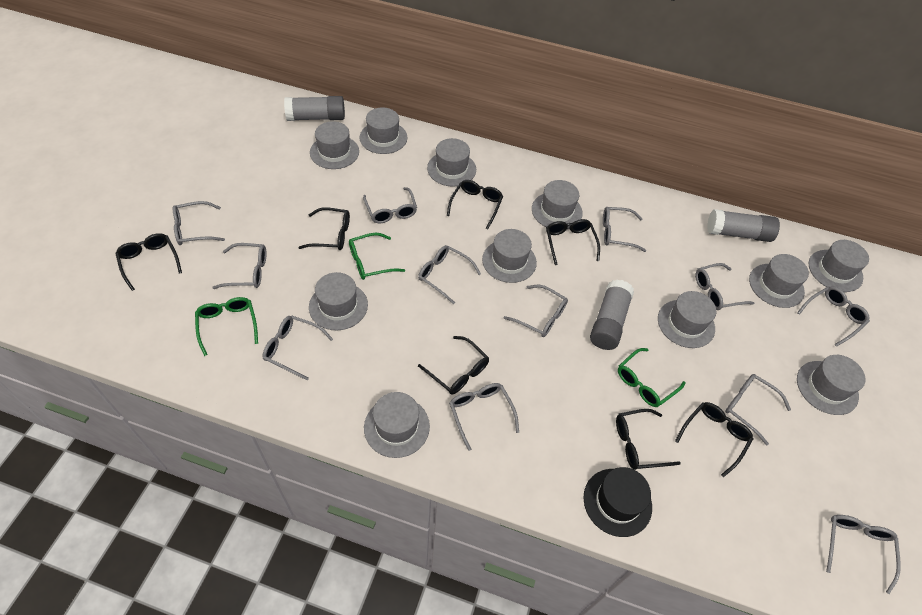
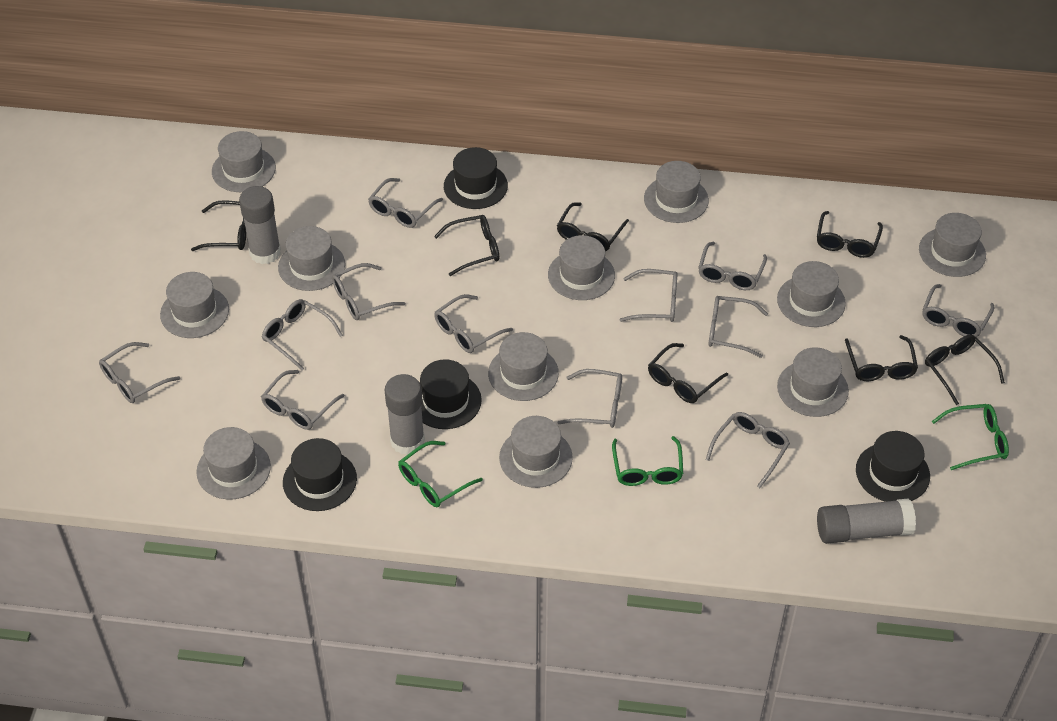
black hat: 1 -> 4

